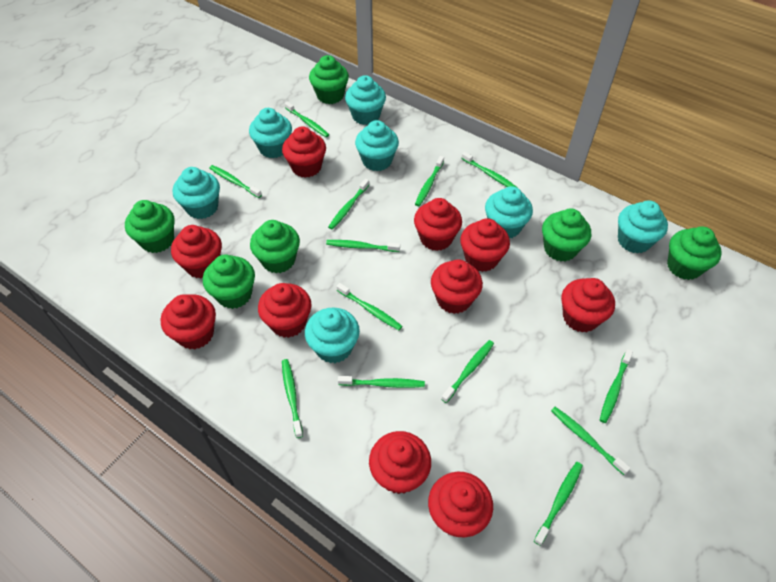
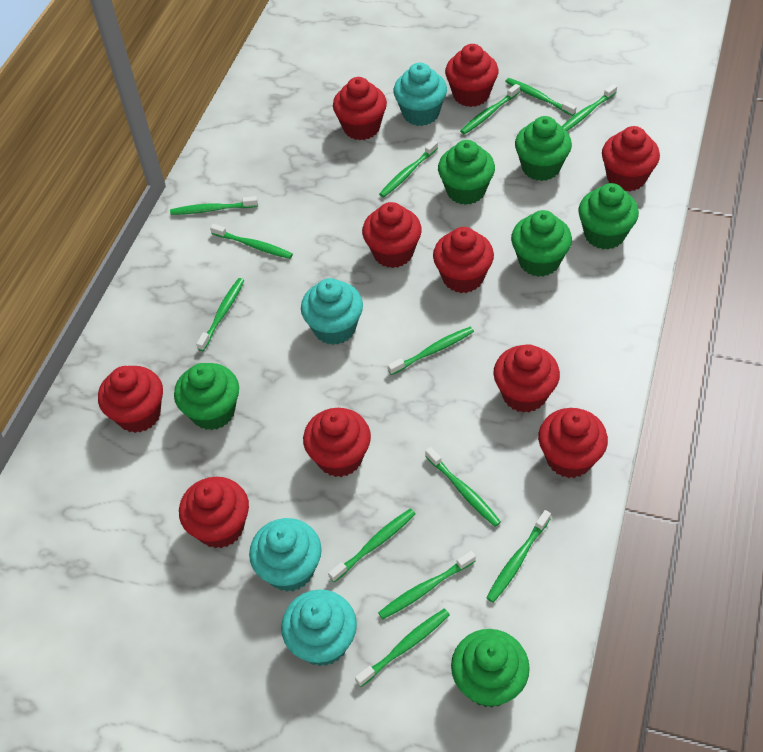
turquoise cupcake: 7 -> 4

